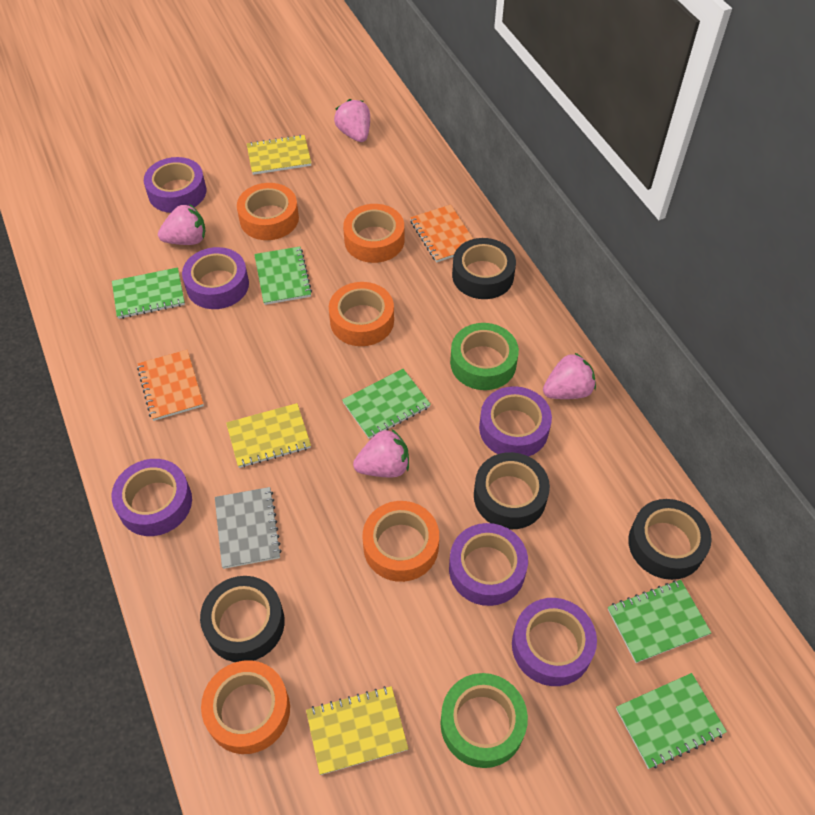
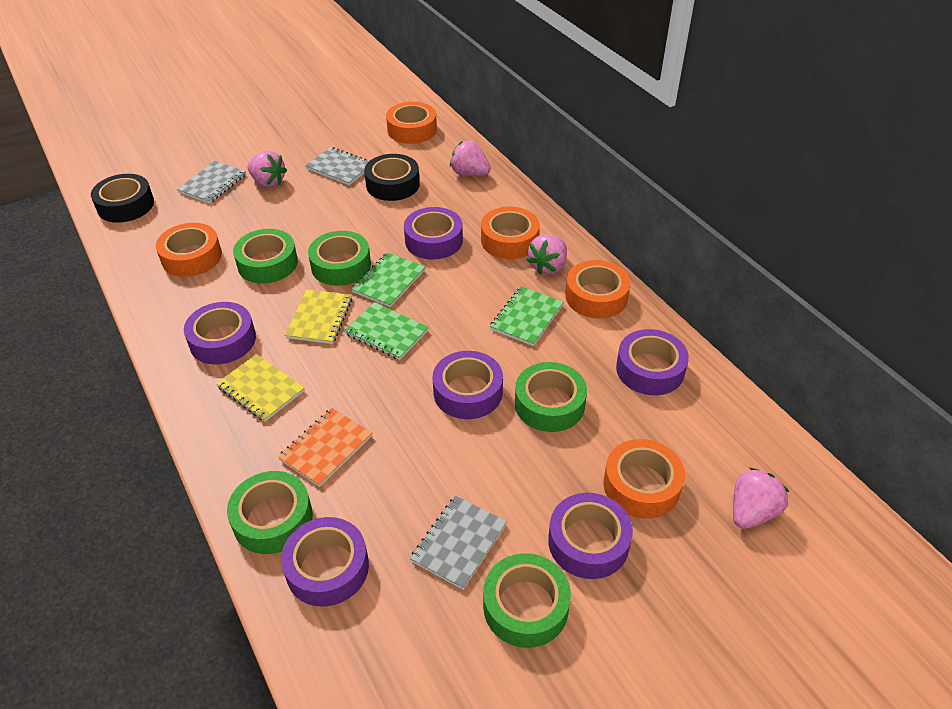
black tape: 4 -> 2
green notebook: 5 -> 3
green tape: 2 -> 5
grey notebook: 1 -> 3
orange notebook: 2 -> 1
yellow notebook: 3 -> 2

